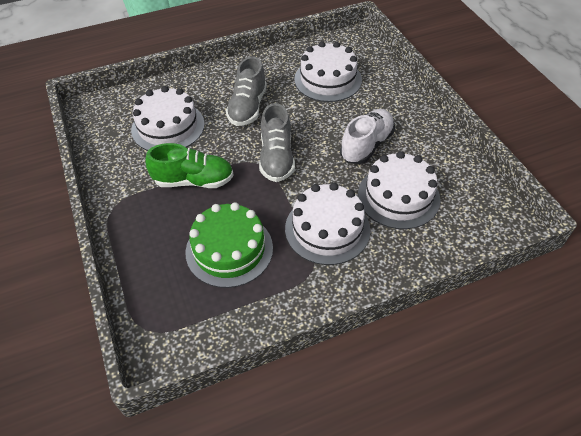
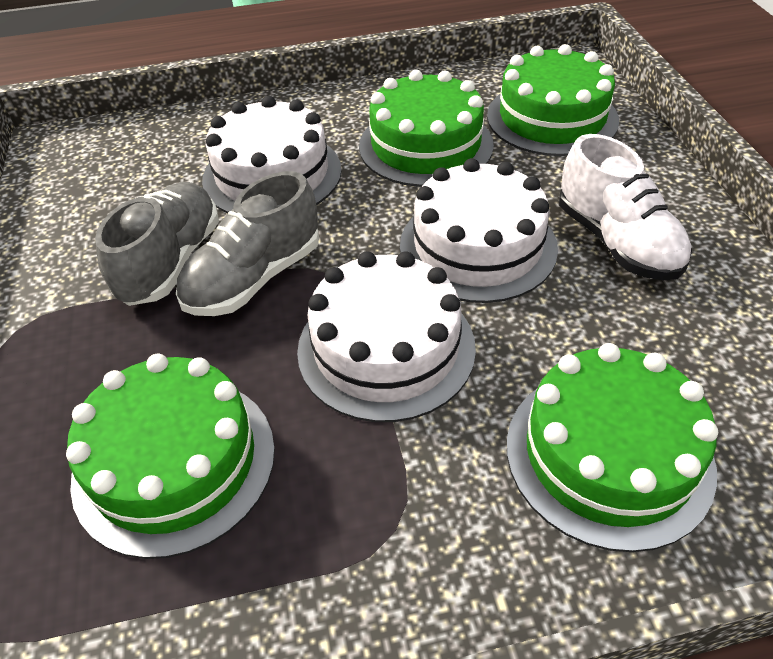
green cake: 1 -> 4
green shoe: 1 -> 0
white cake: 4 -> 3

